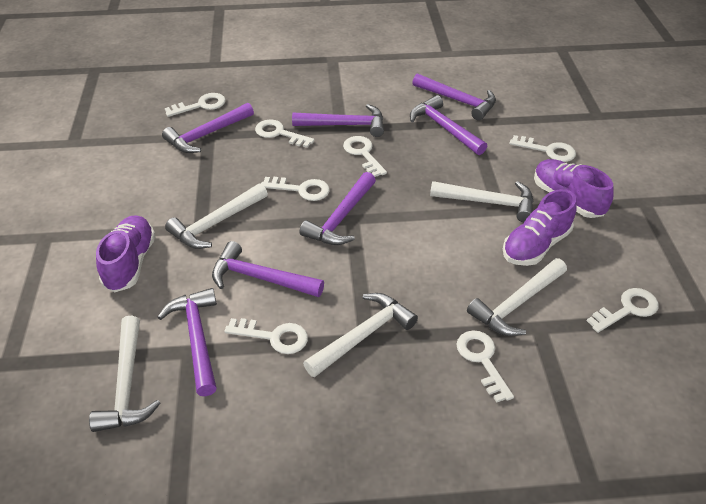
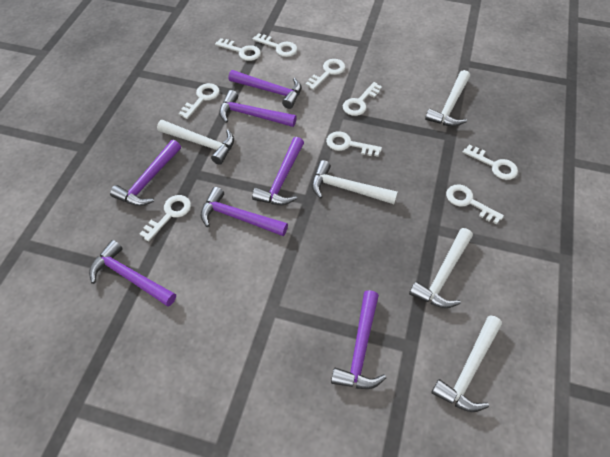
purple shoe: 3 -> 0
white key: 8 -> 9

